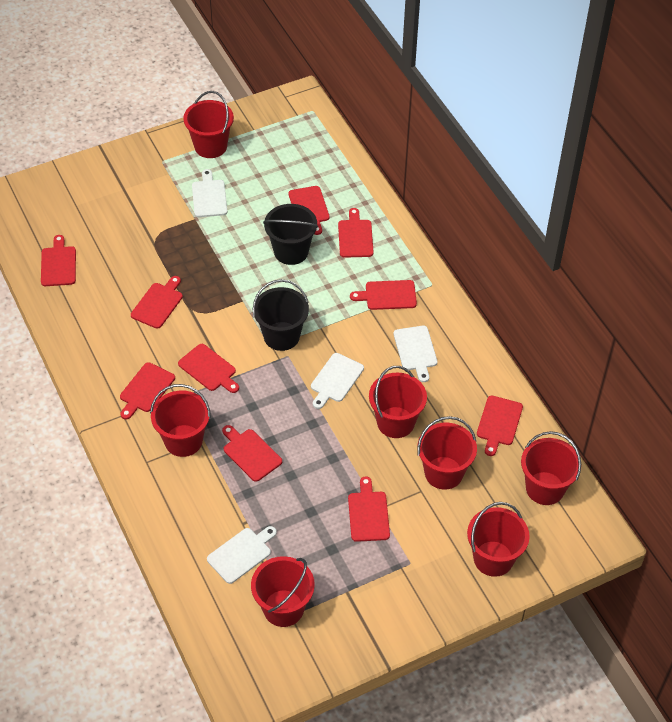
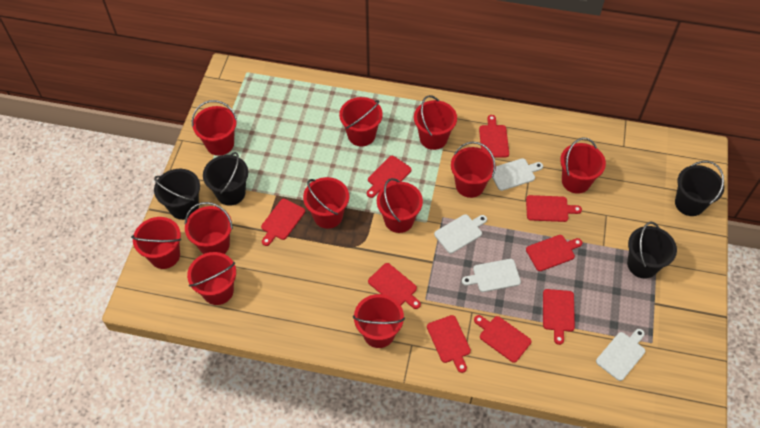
black bucket: 2 -> 4
red bucket: 7 -> 11
red cutting board: 10 -> 9

